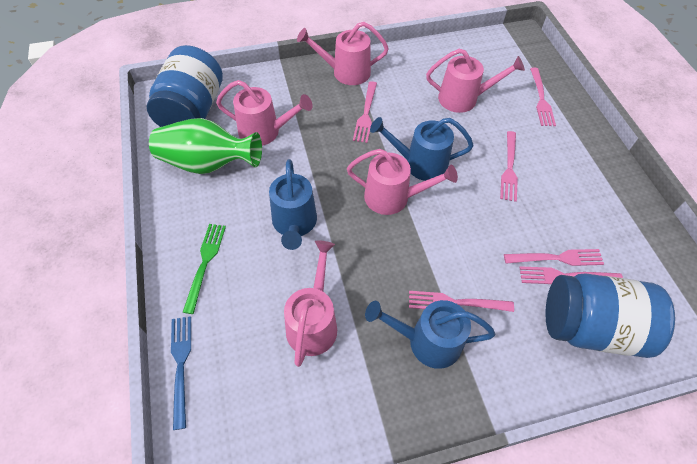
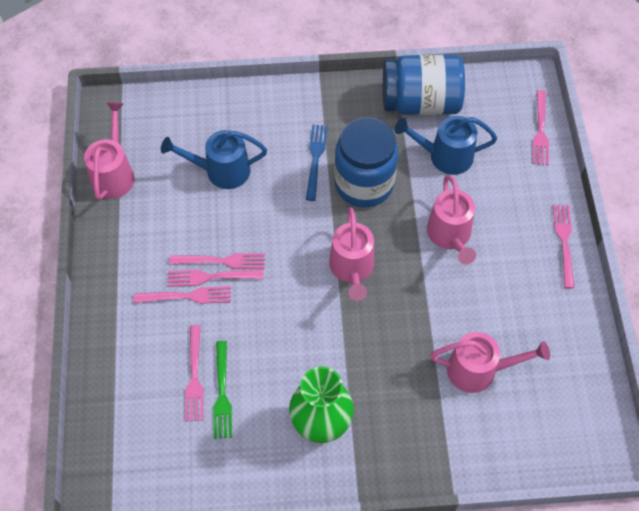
blue watering can: 3 -> 2
pink watering can: 5 -> 4

